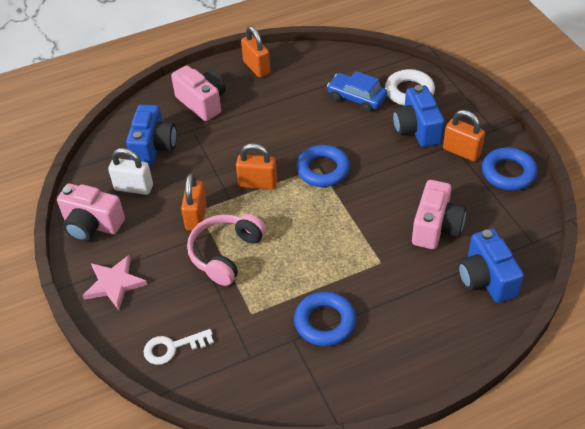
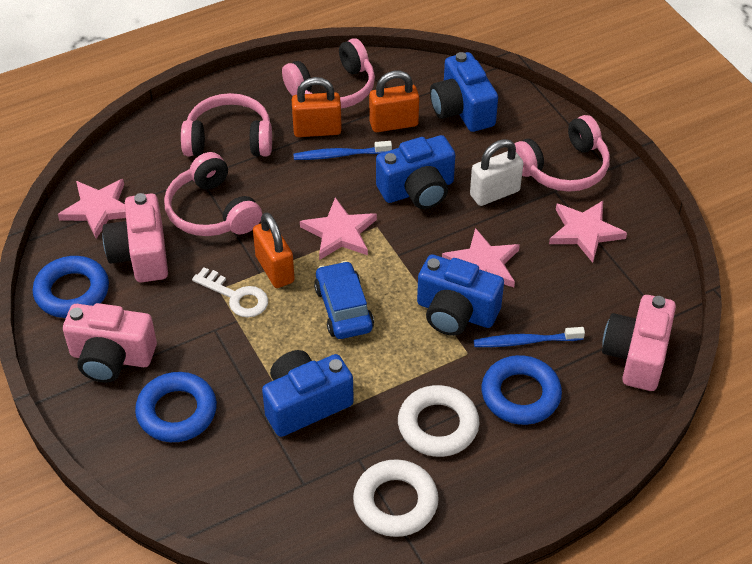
blue camera: 3 -> 4
blue toothbrush: 0 -> 2
orange padlock: 4 -> 3
pink headphones: 1 -> 4
pink star: 1 -> 4
white ring: 1 -> 2

